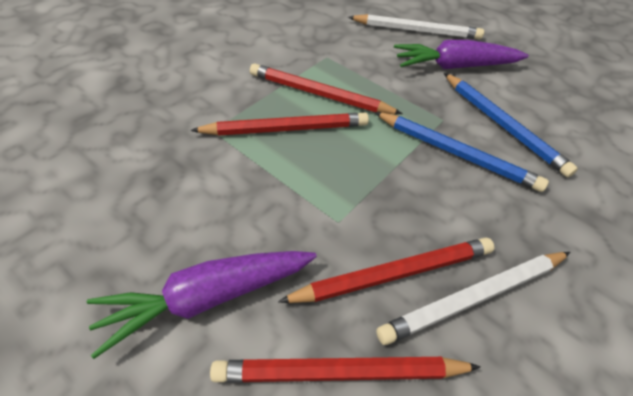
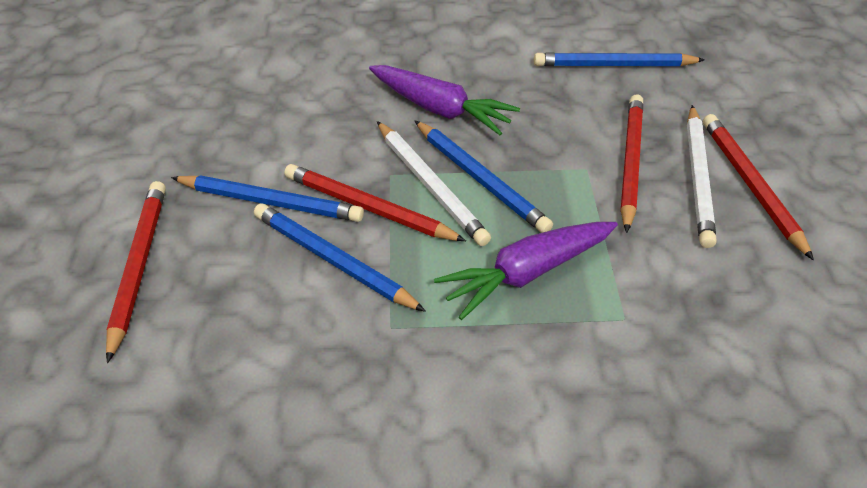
blue pencil: 2 -> 4

